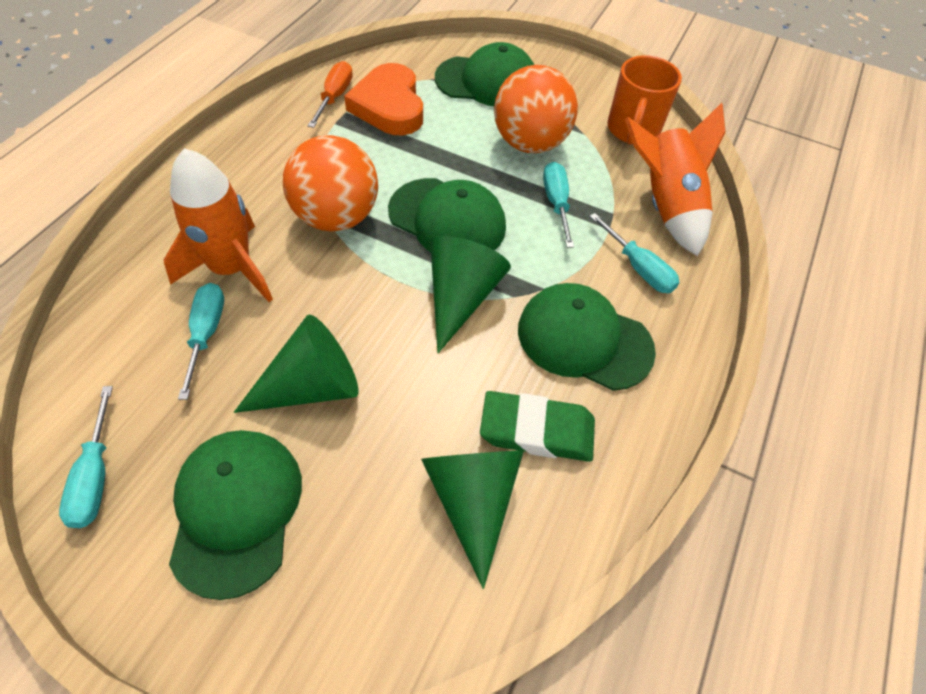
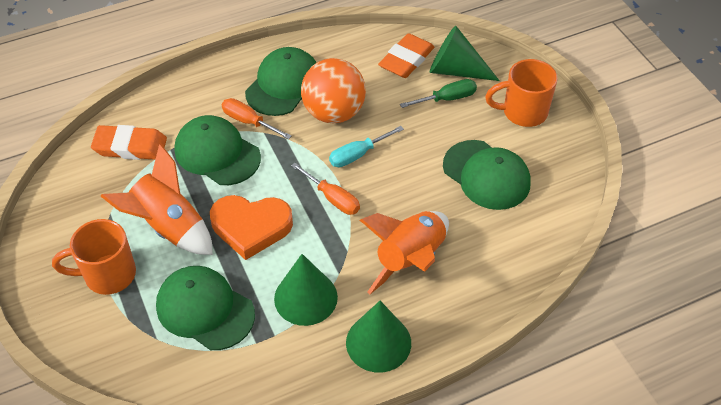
green eraser: 1 -> 0
green screwdriver: 0 -> 1
orange ball: 2 -> 1
orange eraser: 0 -> 2
orange mug: 1 -> 2
orange screwdriver: 1 -> 2
turquoise screwdriver: 4 -> 1

